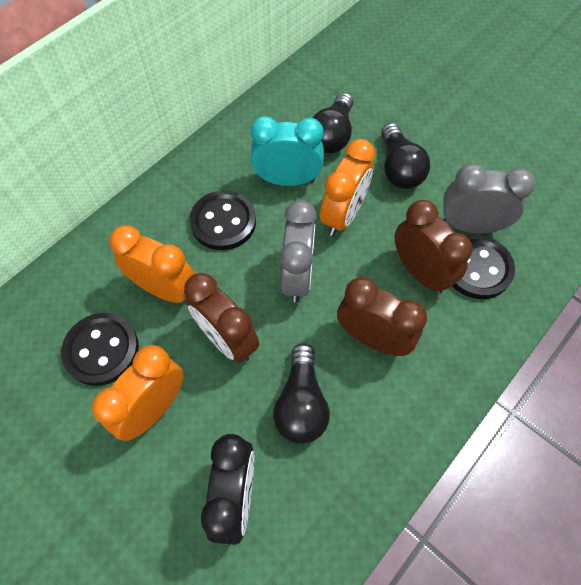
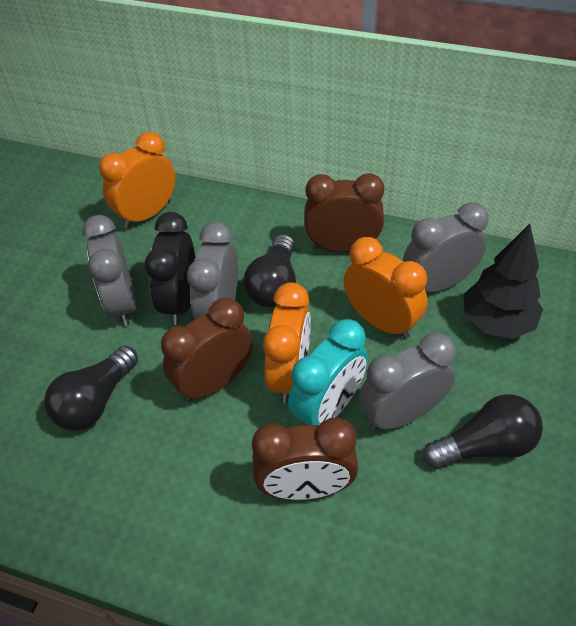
black button: 3 -> 0
black tree: 0 -> 1
grey clock: 2 -> 4

